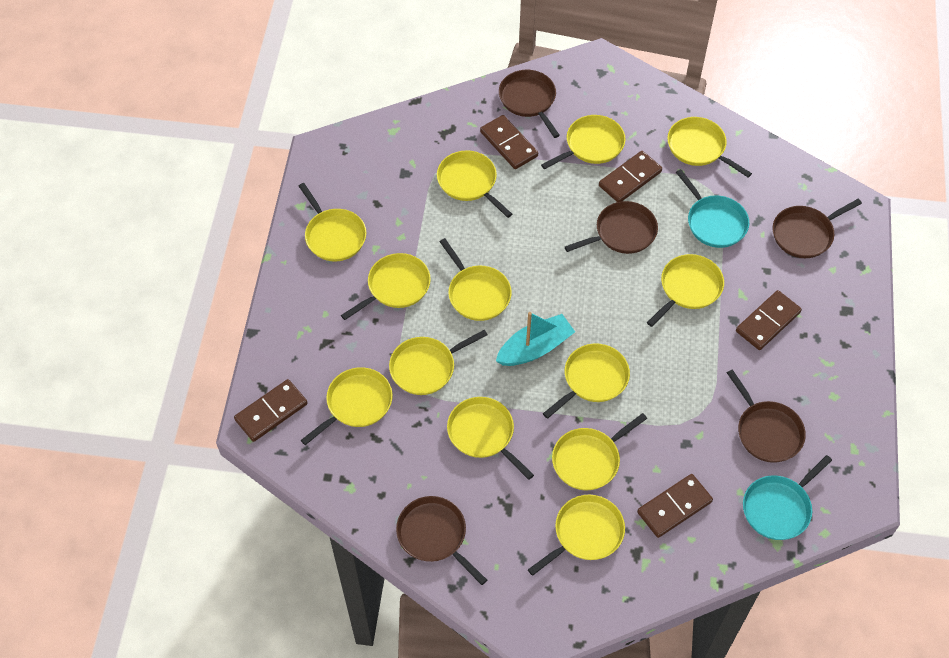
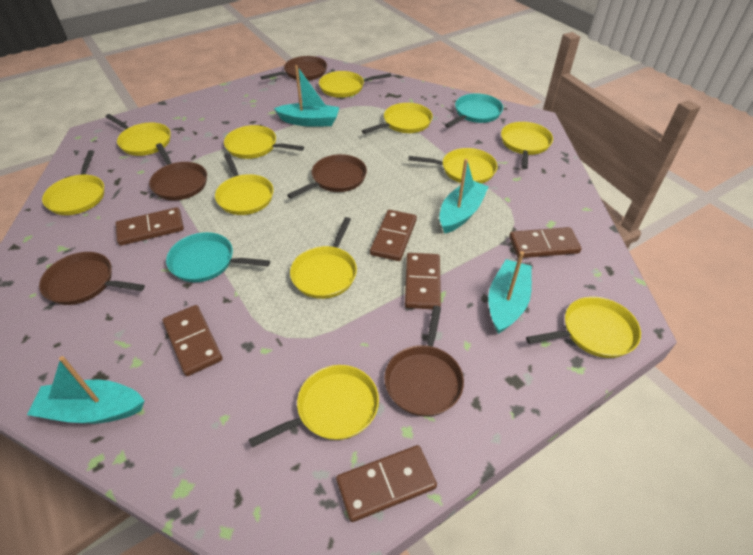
brown domino: 5 -> 6
turquoise boat: 1 -> 4
yellow pan: 13 -> 11

